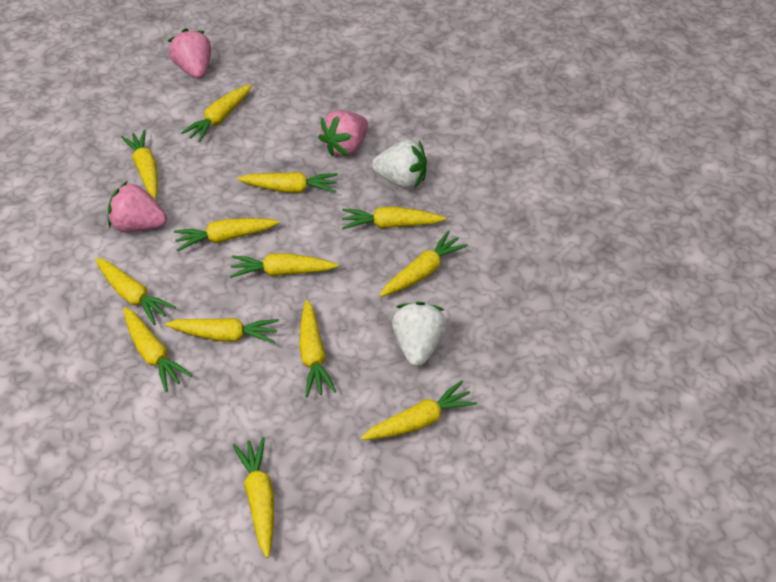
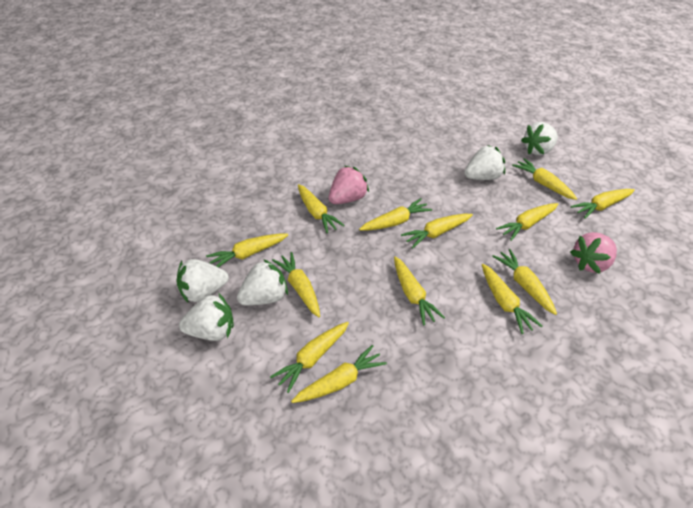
pink strawberry: 3 -> 2
white strawberry: 2 -> 5

